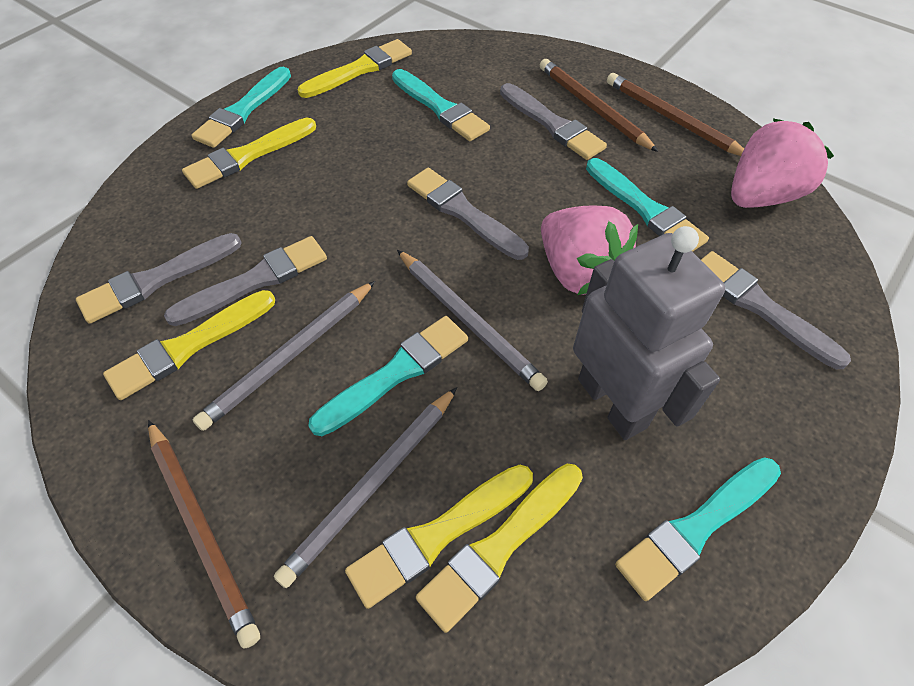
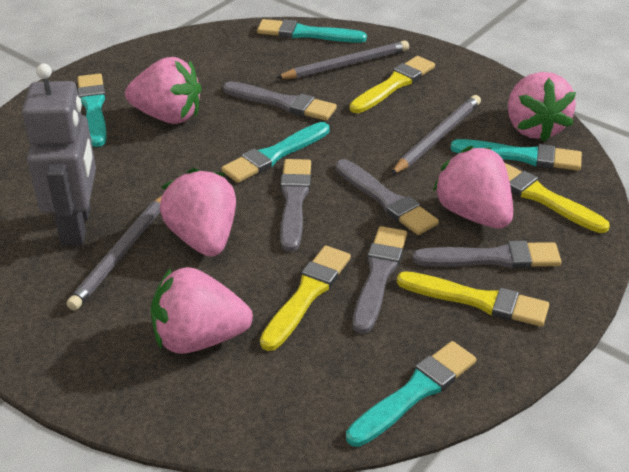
brown pencil: 3 -> 0
pink strawberry: 2 -> 5
yellow brush: 5 -> 4

